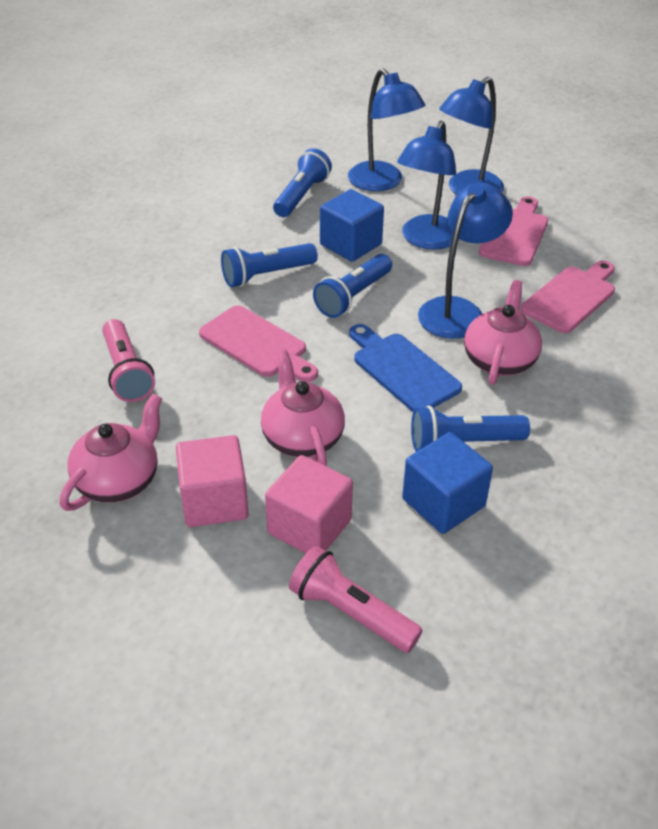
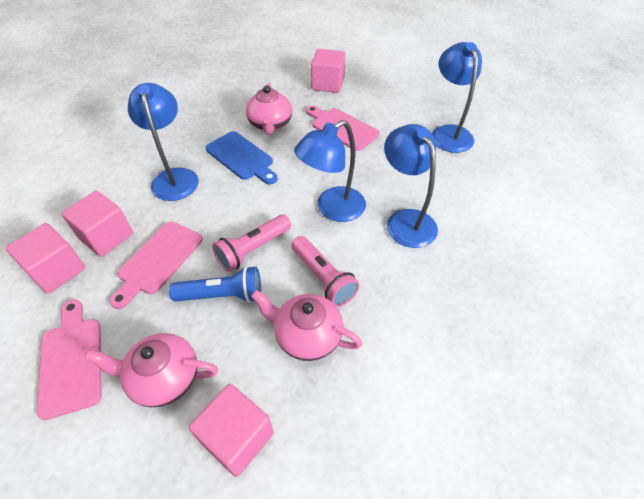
blue cube: 2 -> 0
blue flashlight: 4 -> 1
pink cube: 2 -> 4

